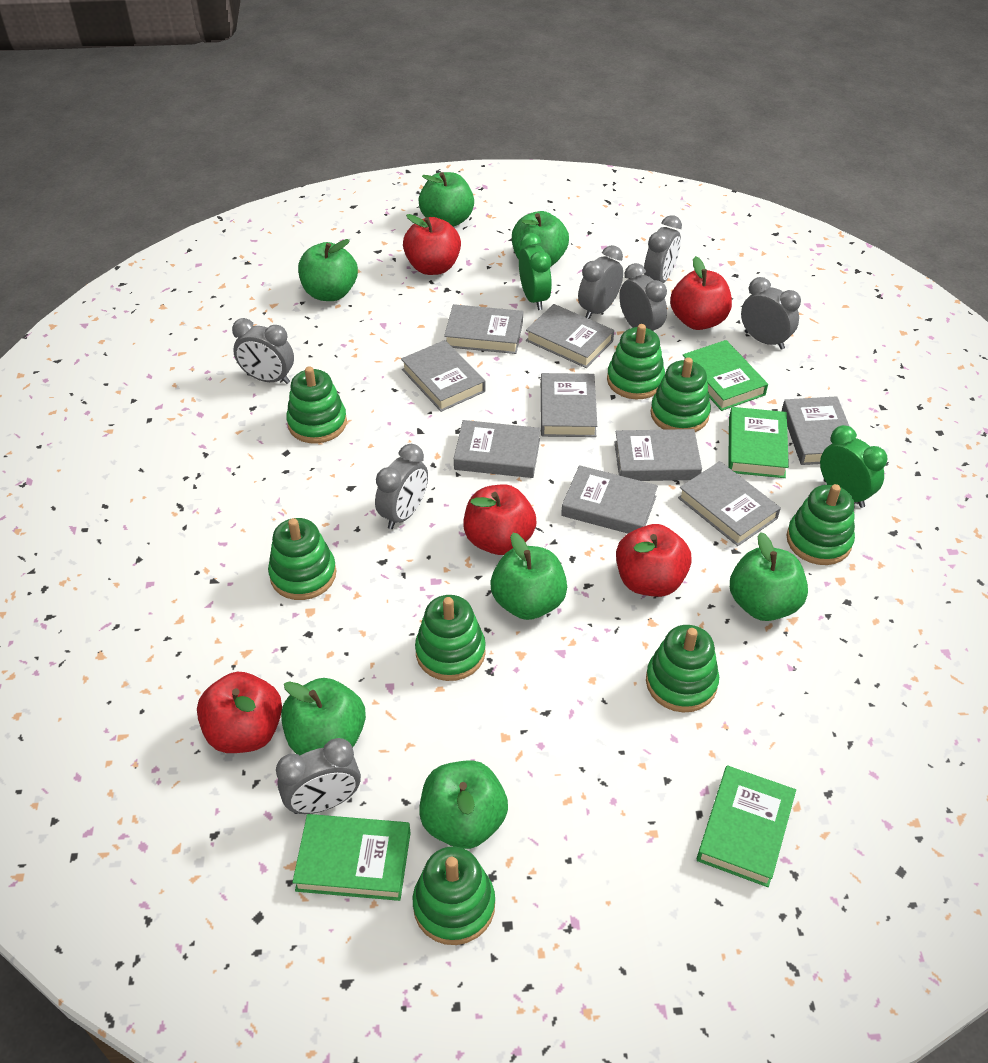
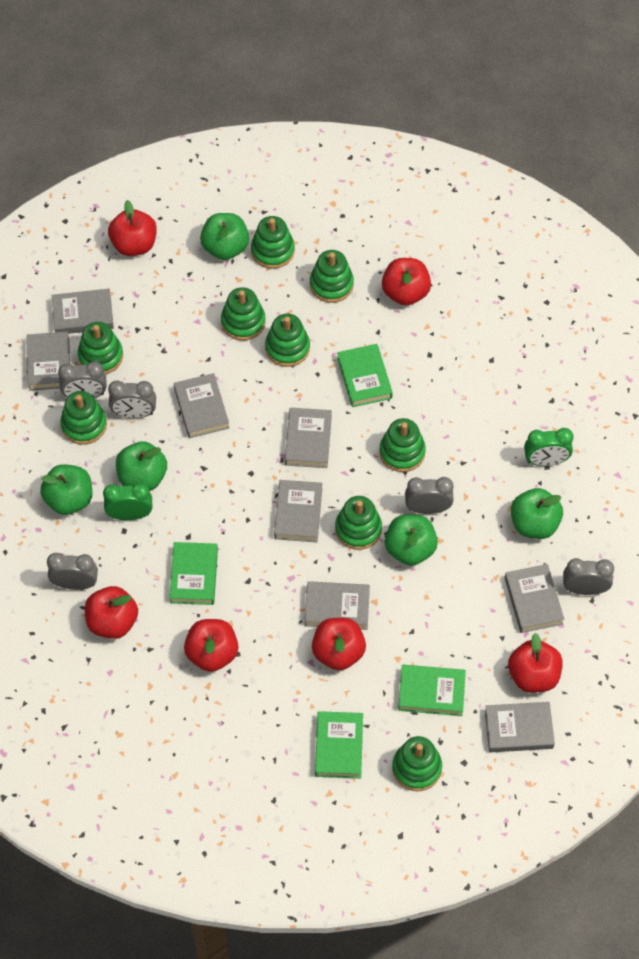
green apple: 7 -> 5
green stacking toy: 8 -> 9
grey book: 9 -> 8
grey clock: 7 -> 5
red apple: 5 -> 6

